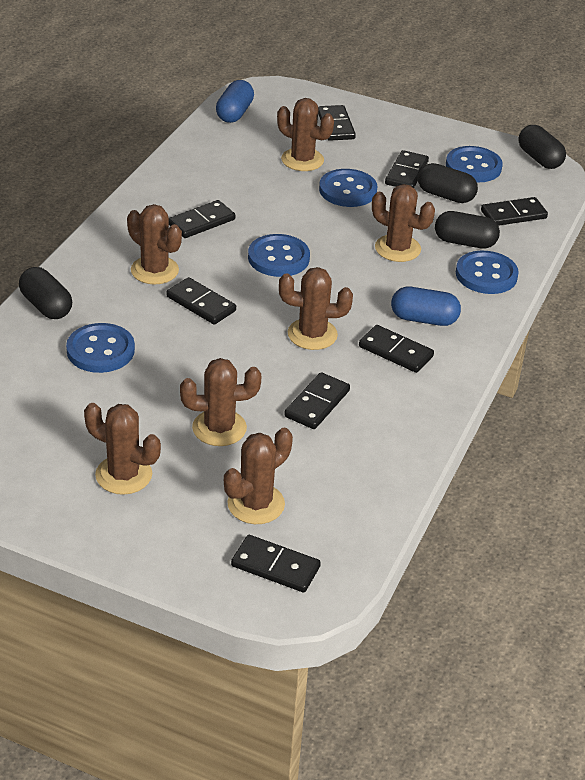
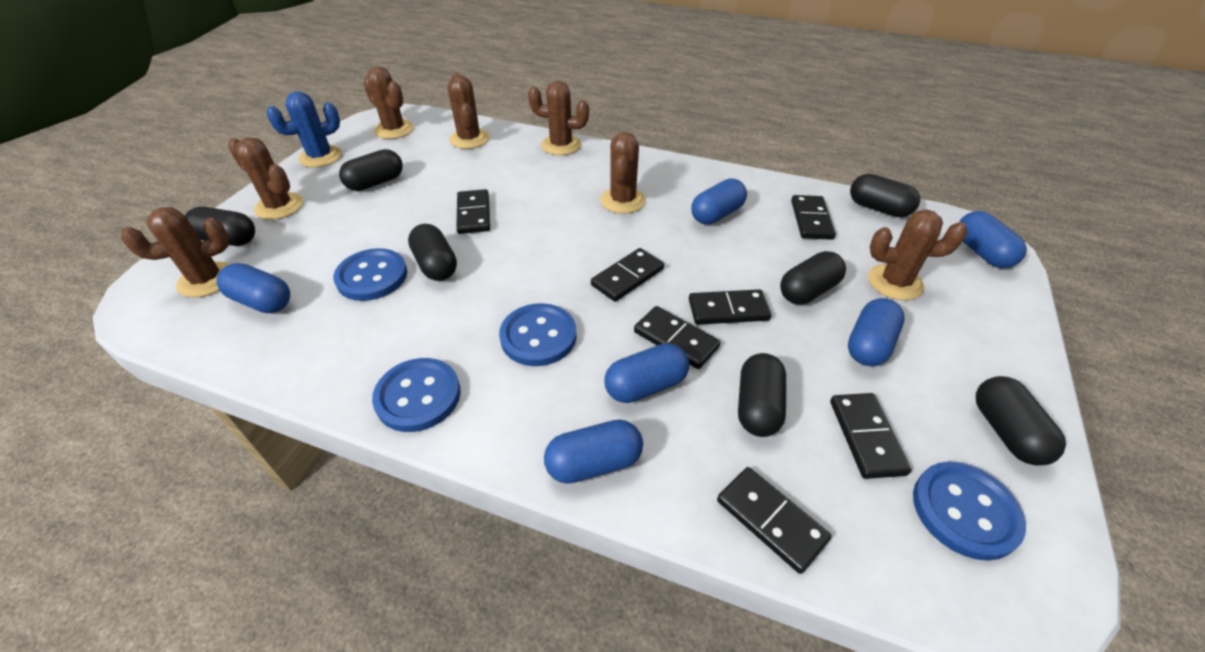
black capsule: 4 -> 7
black domino: 8 -> 7
blue button: 5 -> 4
blue cactus: 0 -> 1
blue capsule: 2 -> 6

